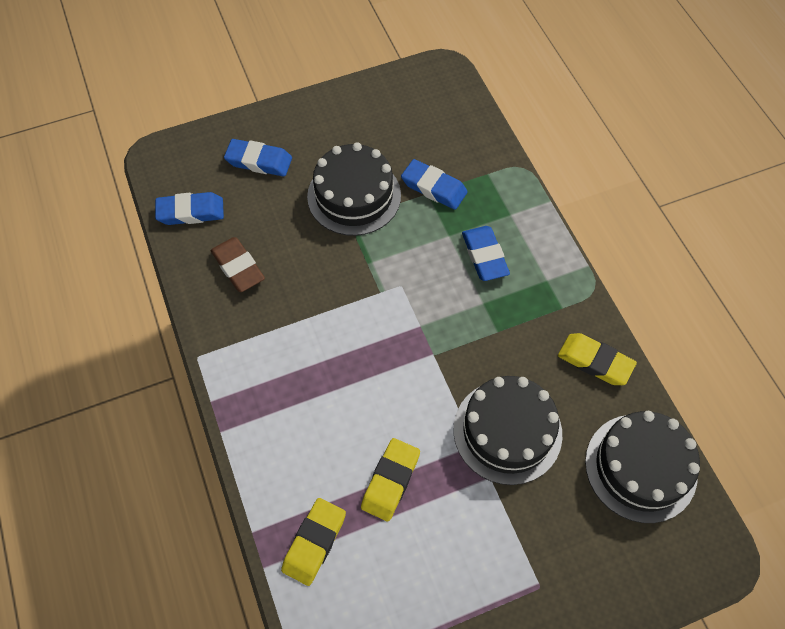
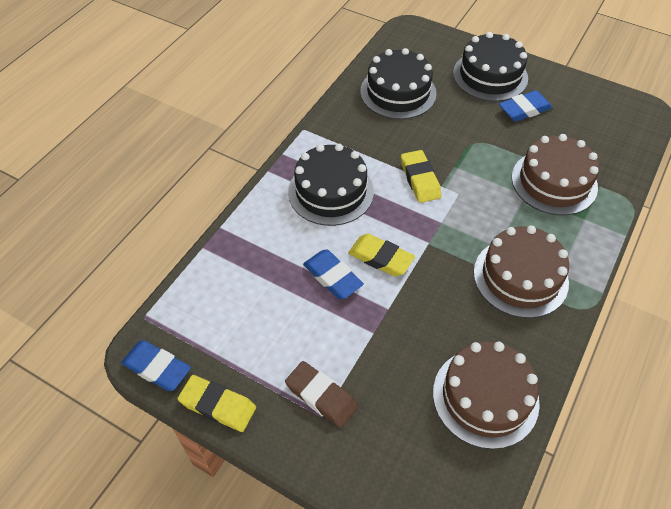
blue eraser: 4 -> 3
brown cake: 0 -> 3

